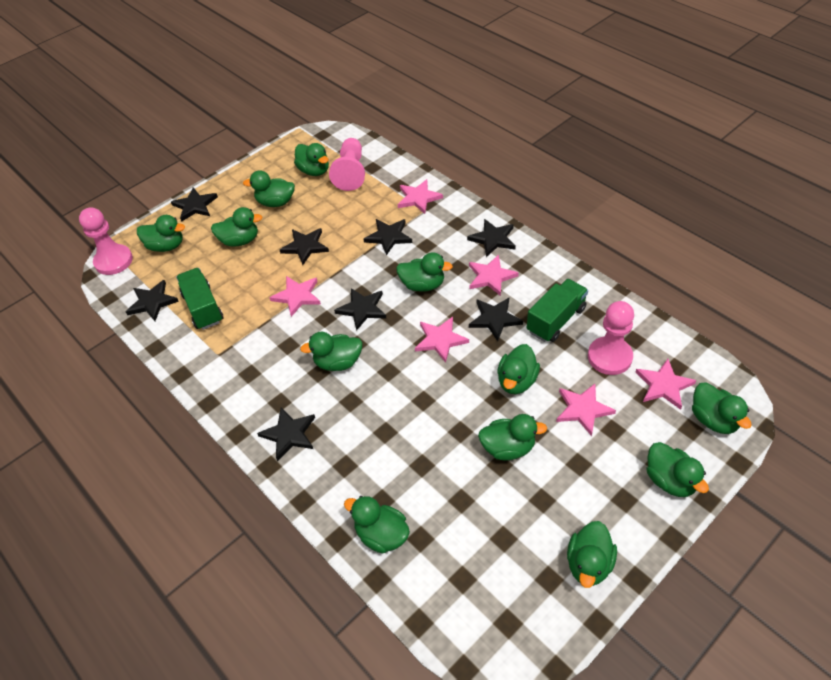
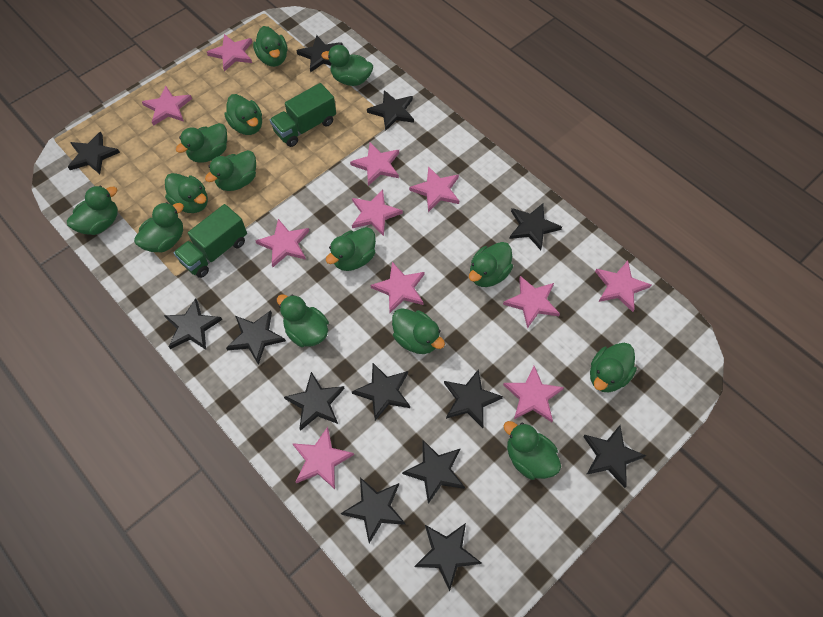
black star: 8 -> 13
green duck: 12 -> 14
pink pawn: 3 -> 0
pink star: 6 -> 11

